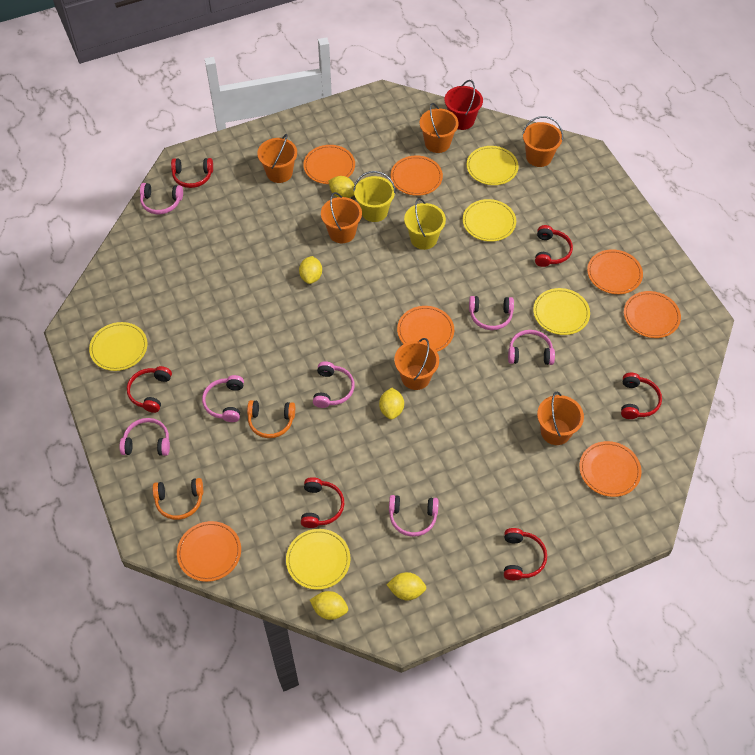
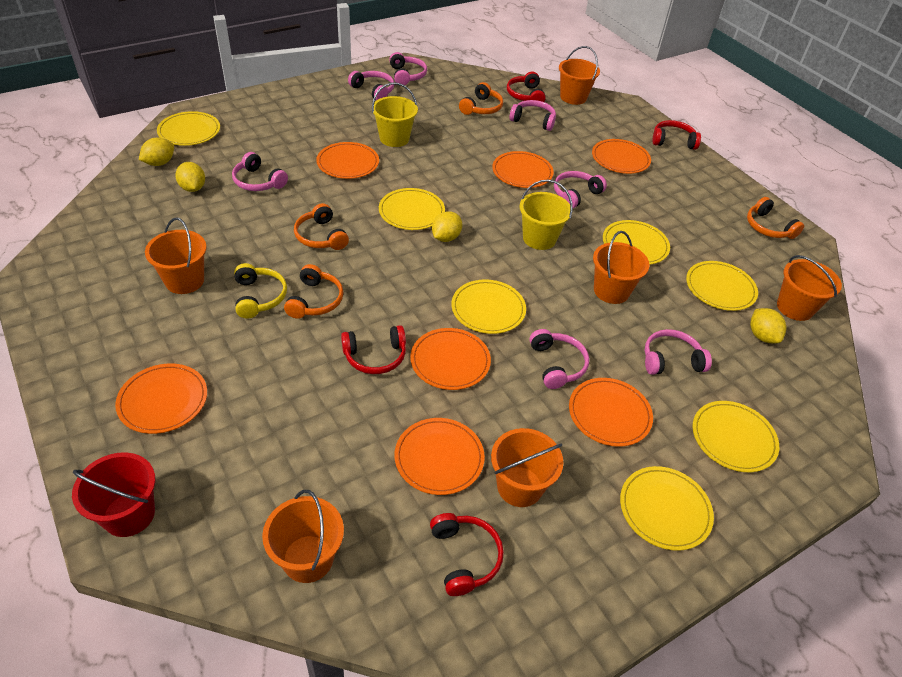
orange headphones: 2 -> 4
red headphones: 6 -> 4
yellow headphones: 0 -> 1
yellow lemon: 5 -> 4
yellow plate: 5 -> 7

